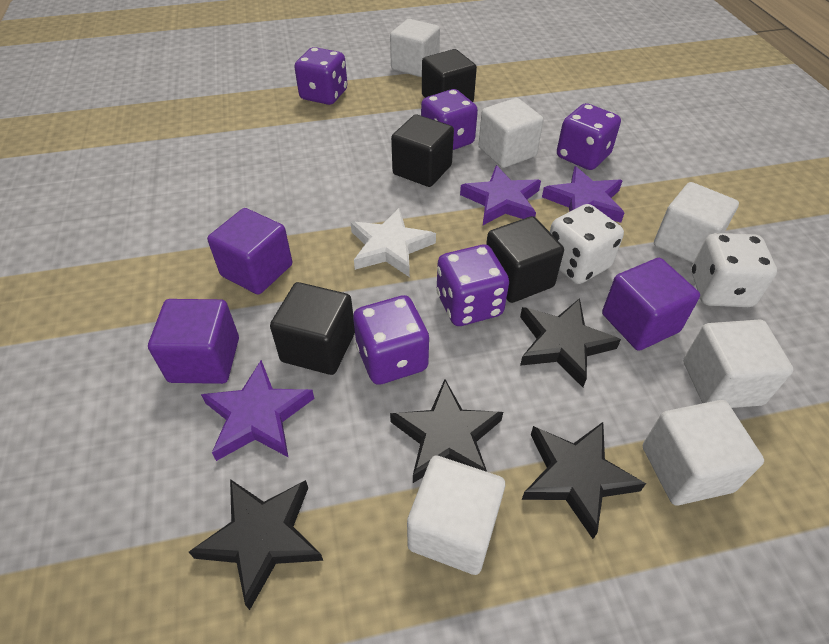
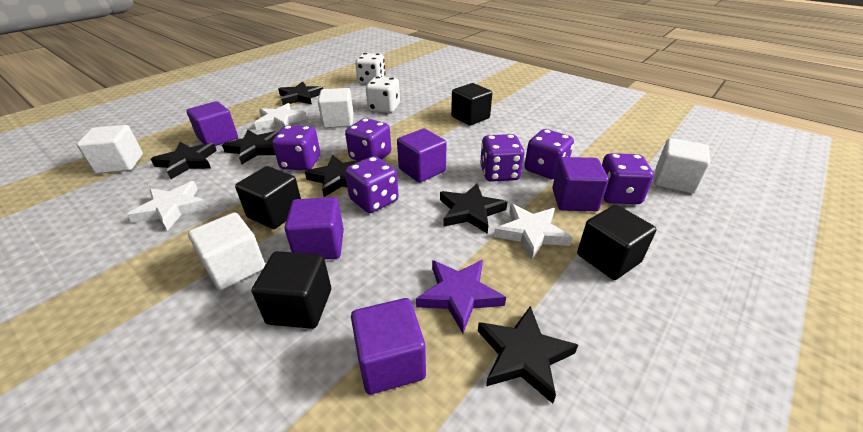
black star: 4 -> 6
purple cube: 3 -> 5
purple dice: 5 -> 6
purple star: 3 -> 1
white cube: 6 -> 4
white star: 1 -> 3

